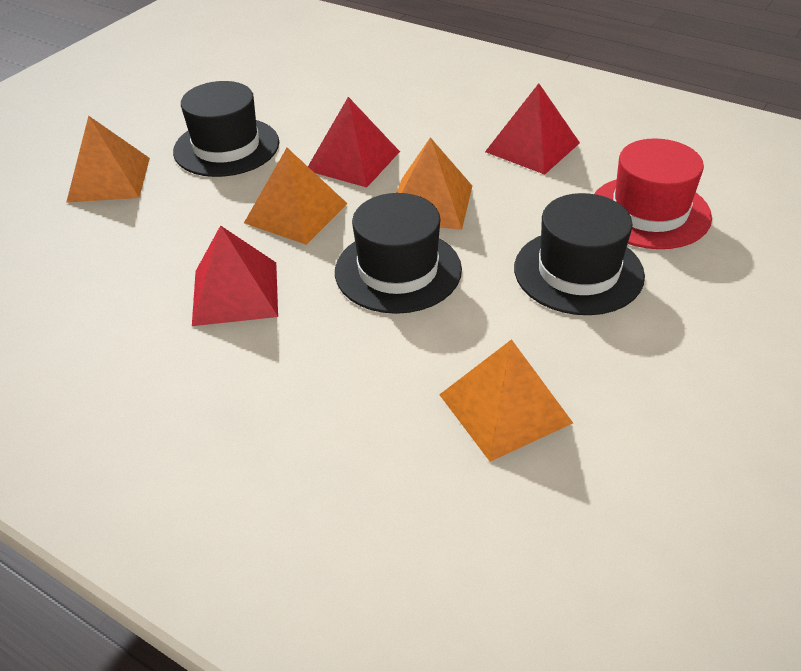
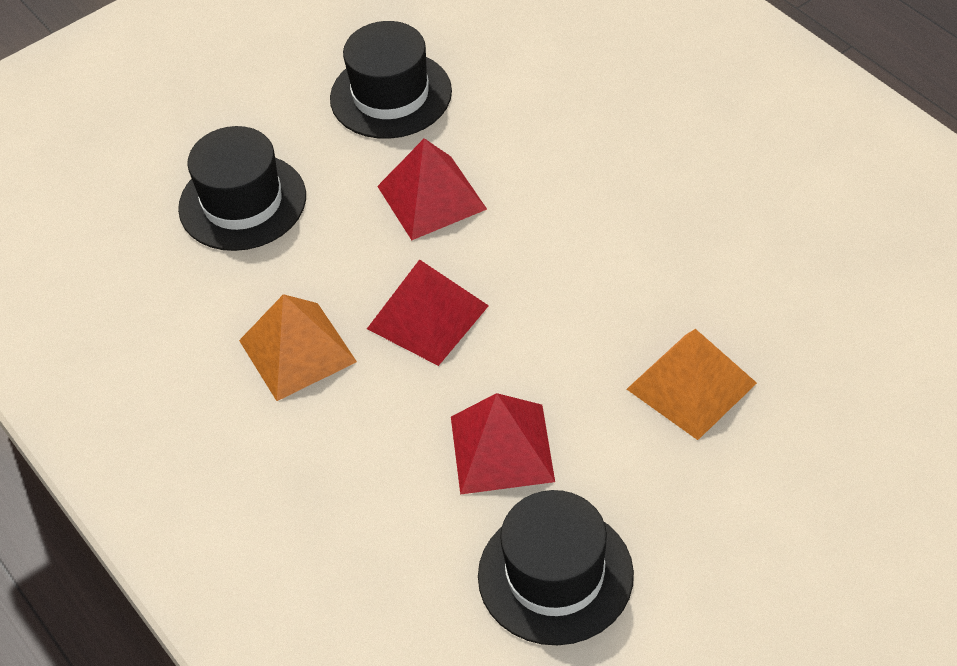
orange pyramid: 4 -> 2
red hat: 1 -> 0

